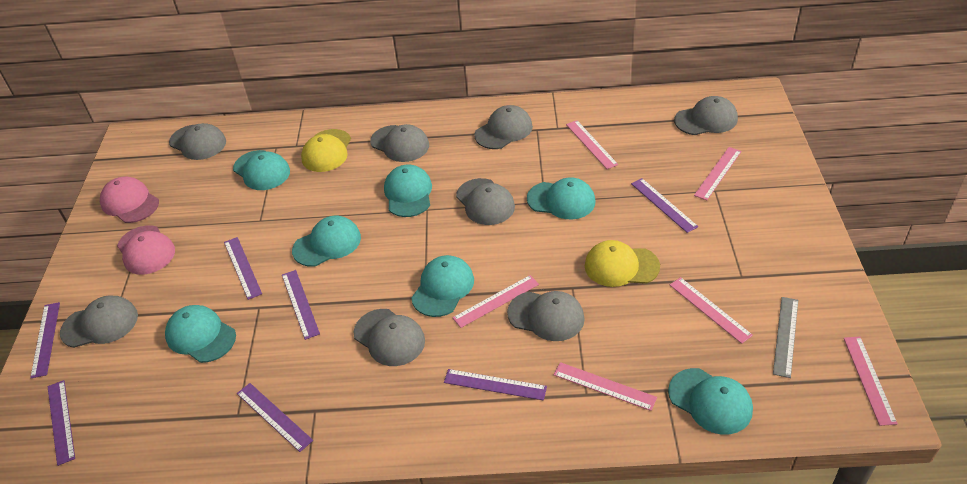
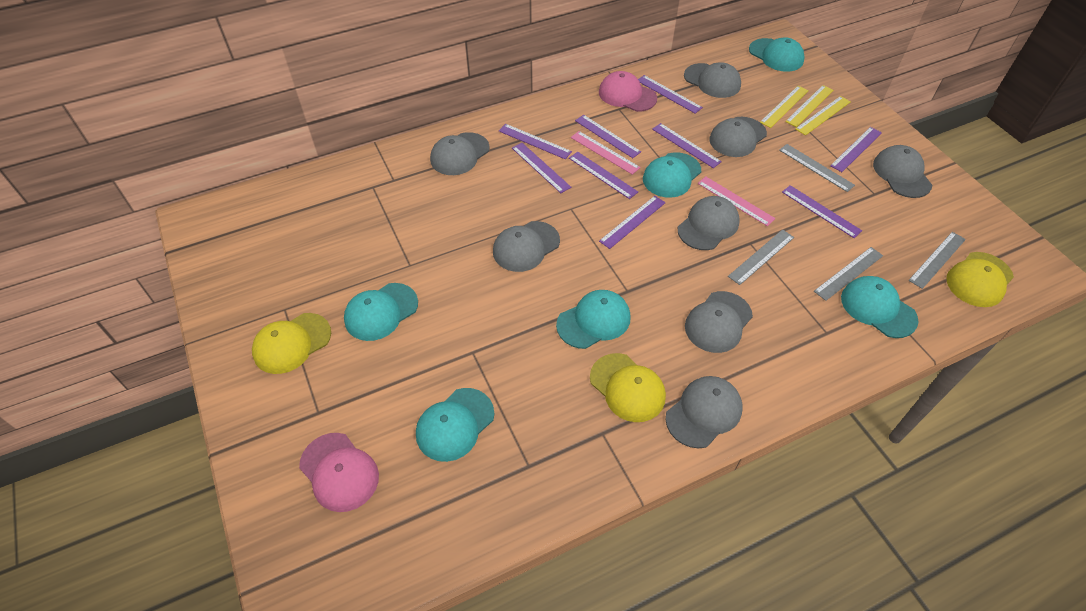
grey ruler: 1 -> 4
pink ruler: 6 -> 2
purple ruler: 7 -> 9
turquoise cap: 7 -> 6
yellow cap: 2 -> 3
yellow ruler: 0 -> 3

